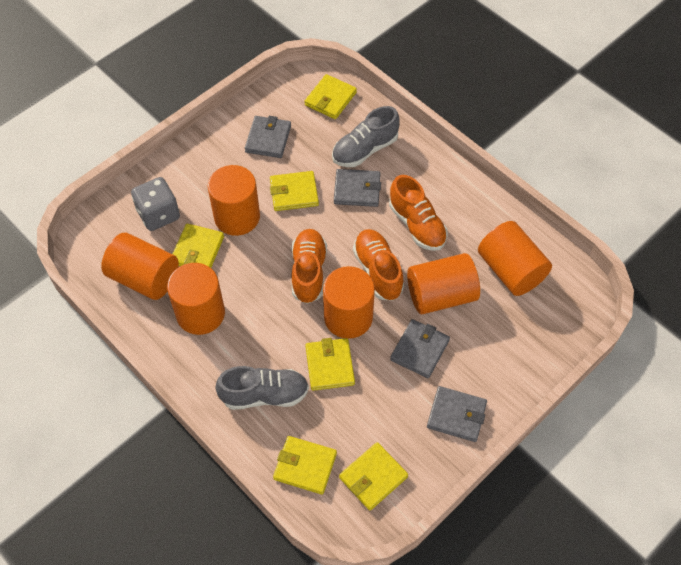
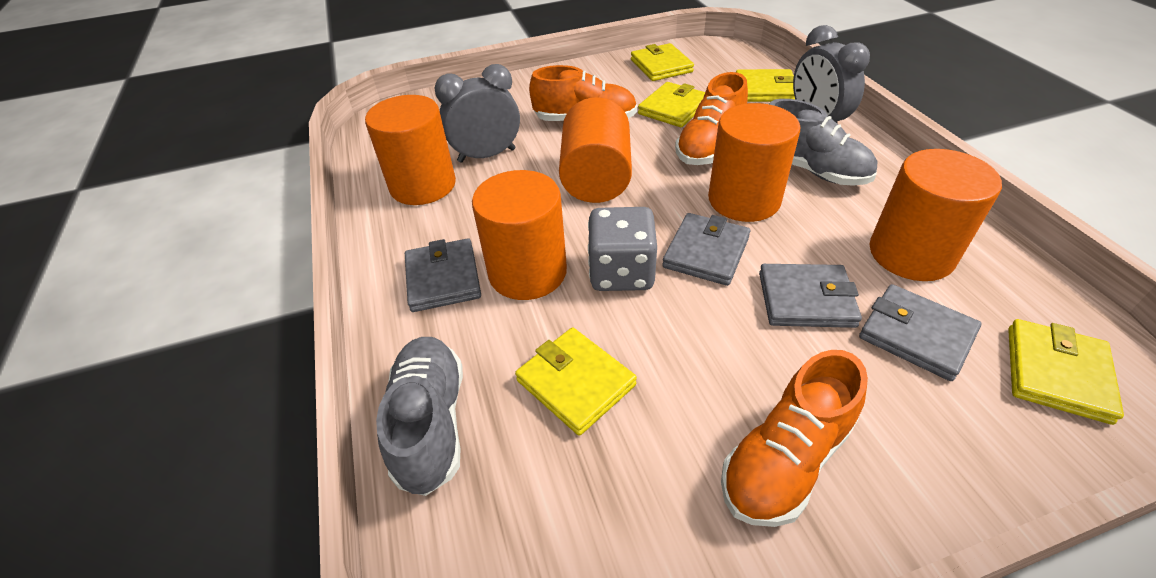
grey clock: 0 -> 2
orange cylinder: 6 -> 5
yellow wallet: 6 -> 5

